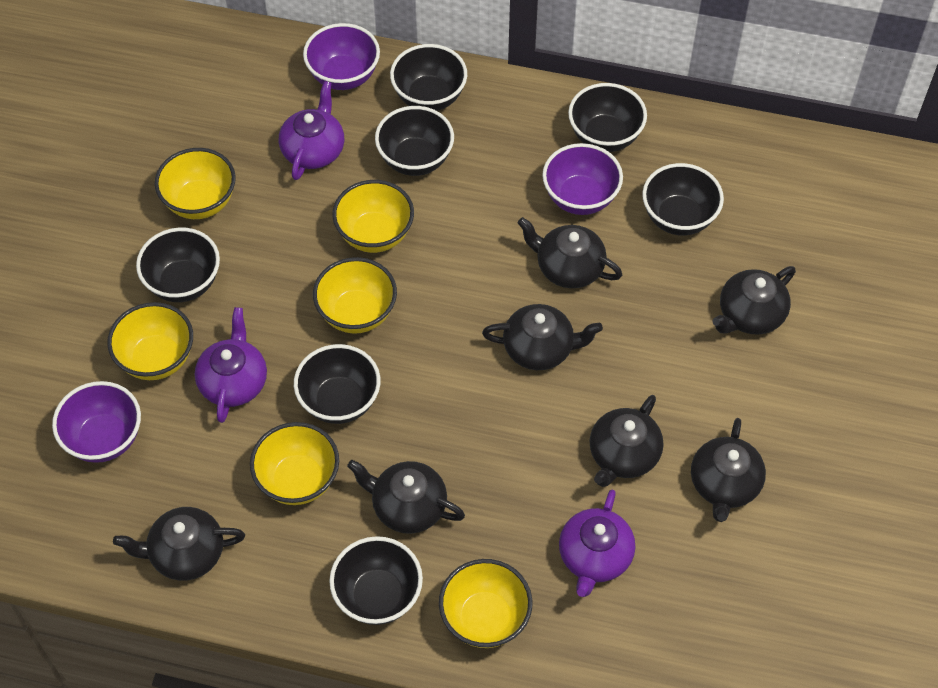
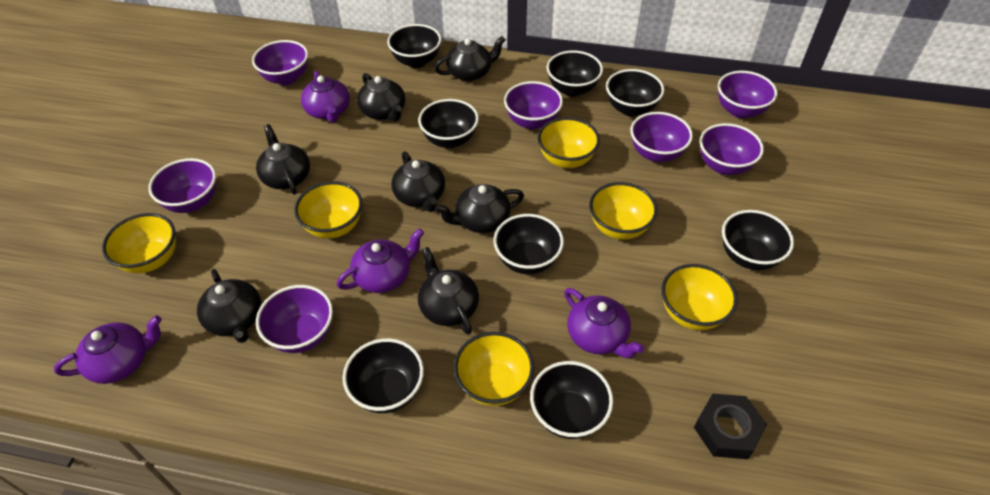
black bowl: 7 -> 8
black nut: 0 -> 1
purple bowl: 3 -> 7
purple teapot: 3 -> 4

